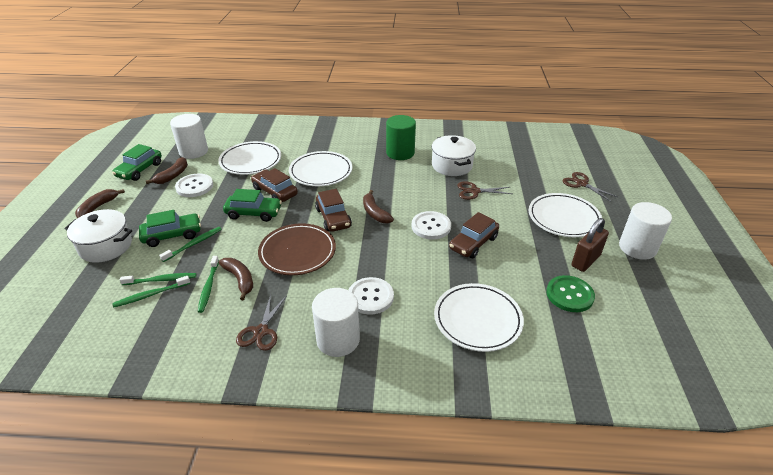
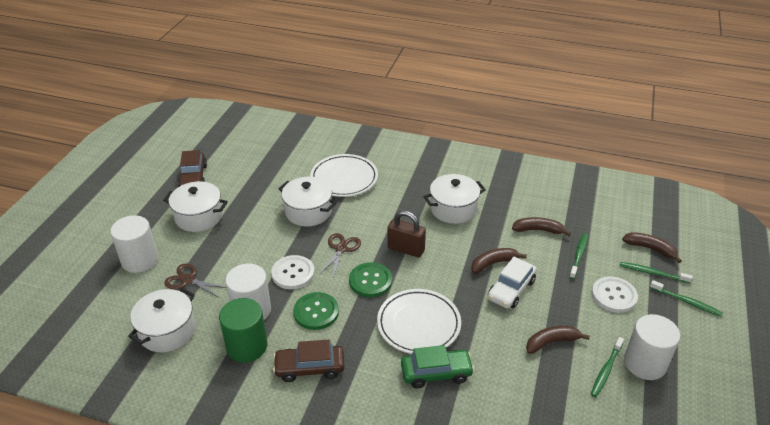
brown car: 3 -> 2
brown plate: 1 -> 0
brown scissors: 3 -> 2
green button: 1 -> 2
green car: 3 -> 1
white button: 3 -> 2
white car: 0 -> 1
white plate: 4 -> 2
white pot: 2 -> 4

